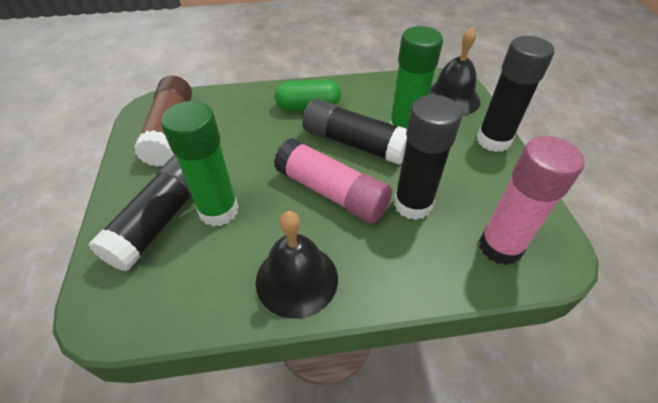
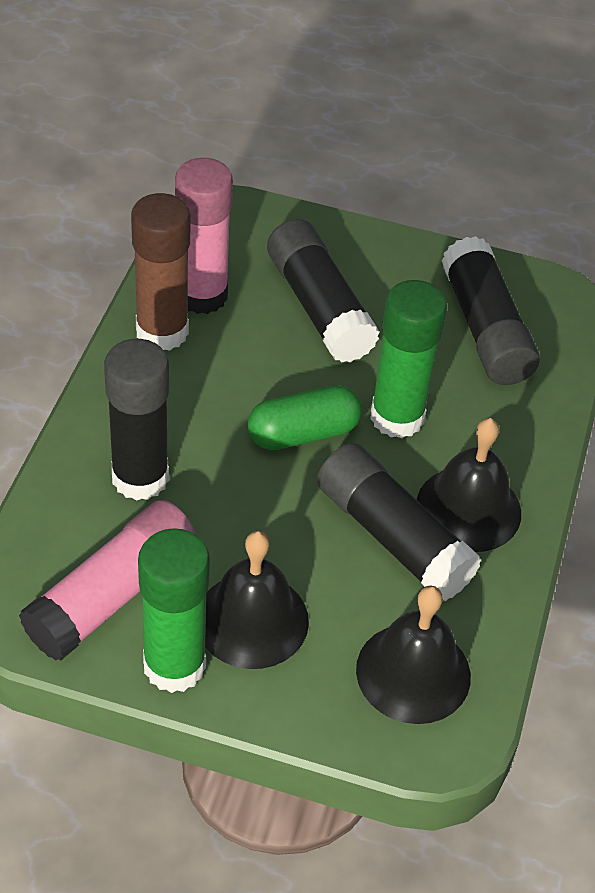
black bell: 2 -> 3

